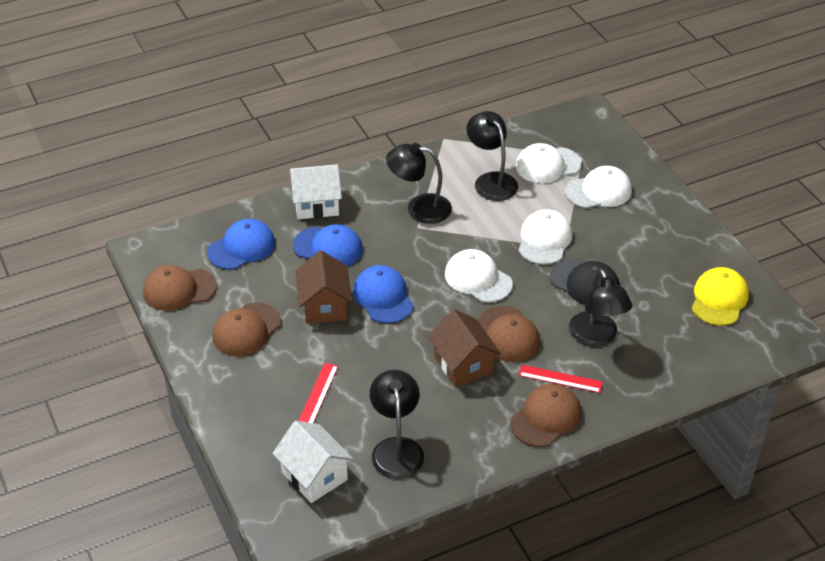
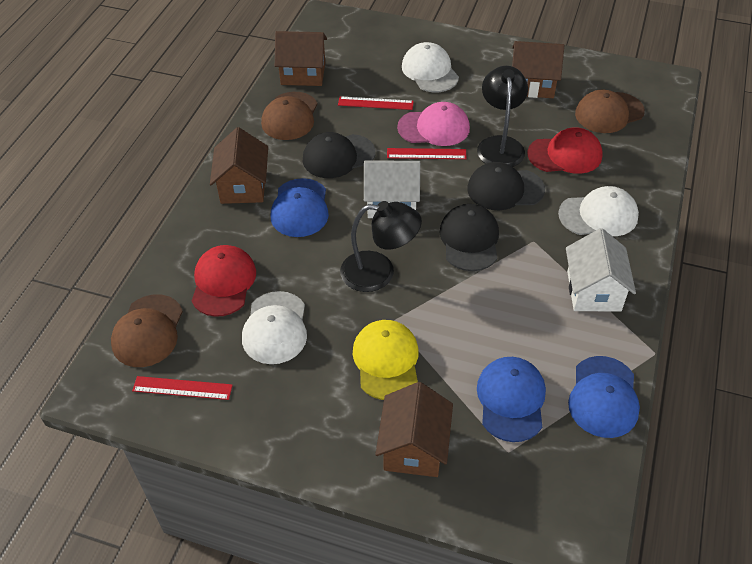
black cap: 1 -> 3
black lamp: 4 -> 2
brown cap: 4 -> 3
brown house: 2 -> 4
pink cap: 0 -> 1
red cap: 0 -> 2
red ruler: 2 -> 3
white cap: 4 -> 3

